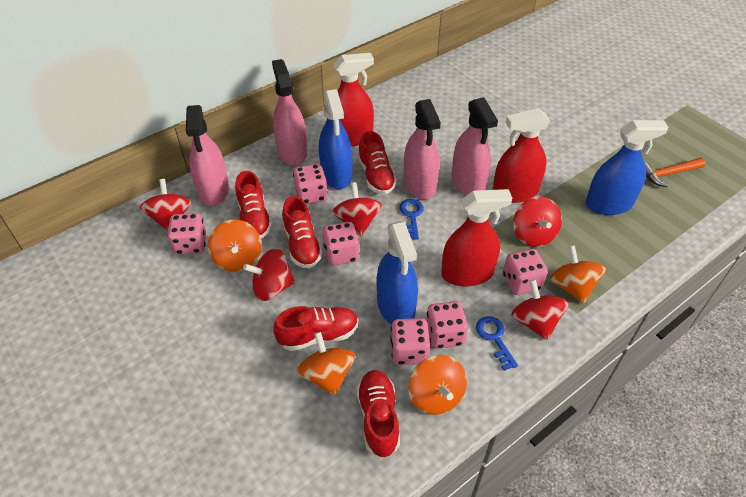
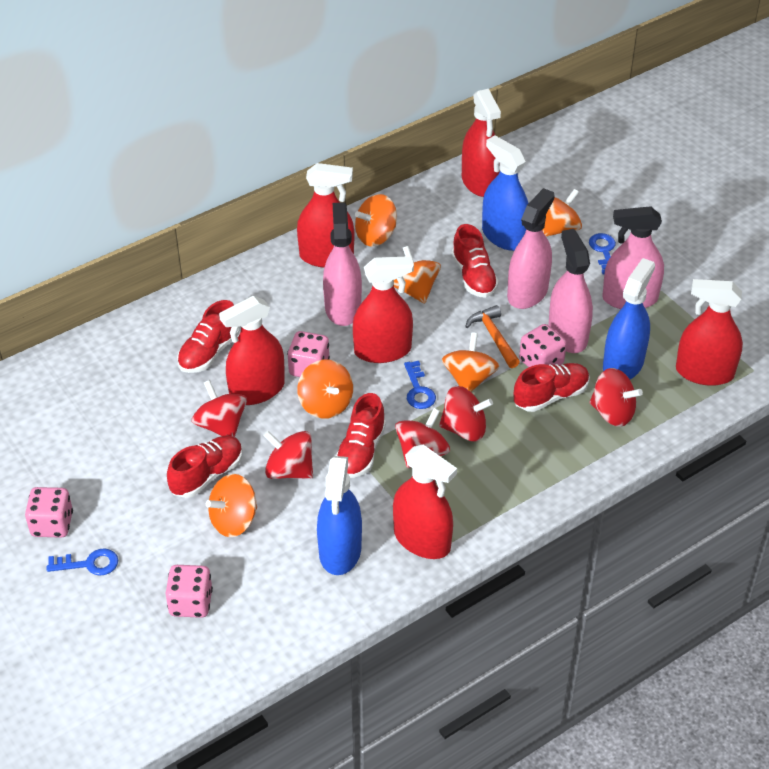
blue key: 2 -> 3
orange spinning top: 4 -> 6
pink dice: 6 -> 4
red spray bottle: 3 -> 6

